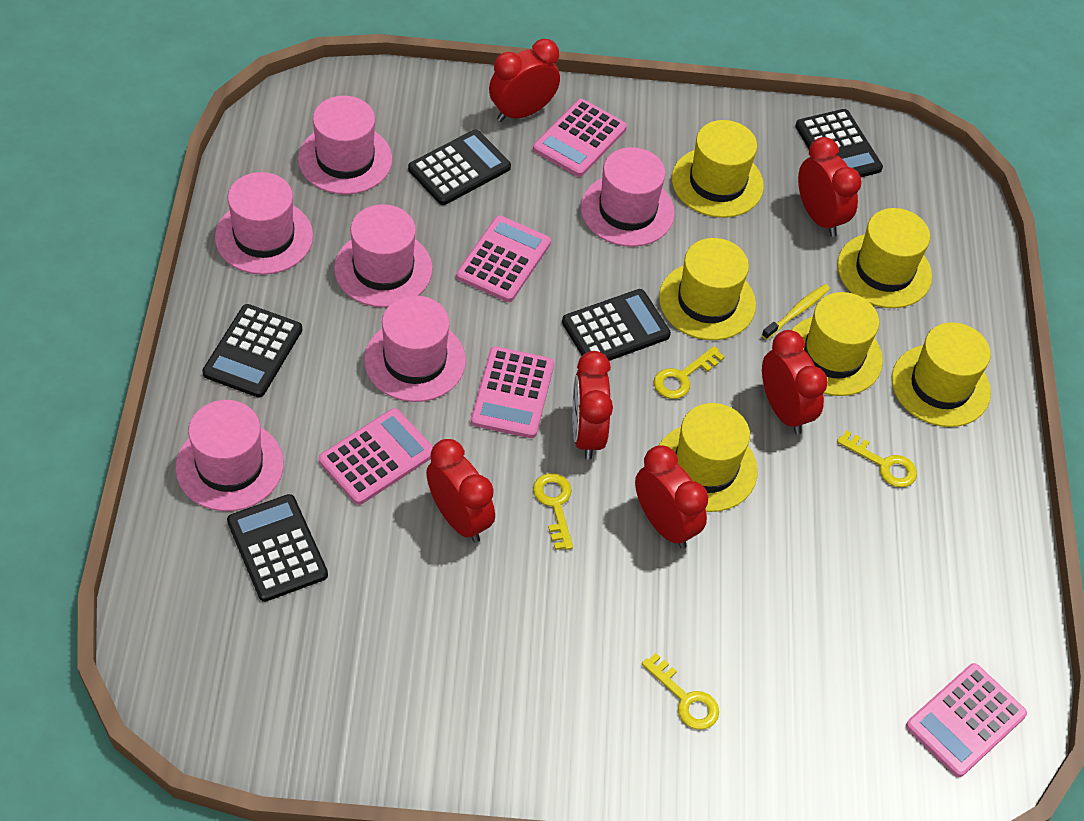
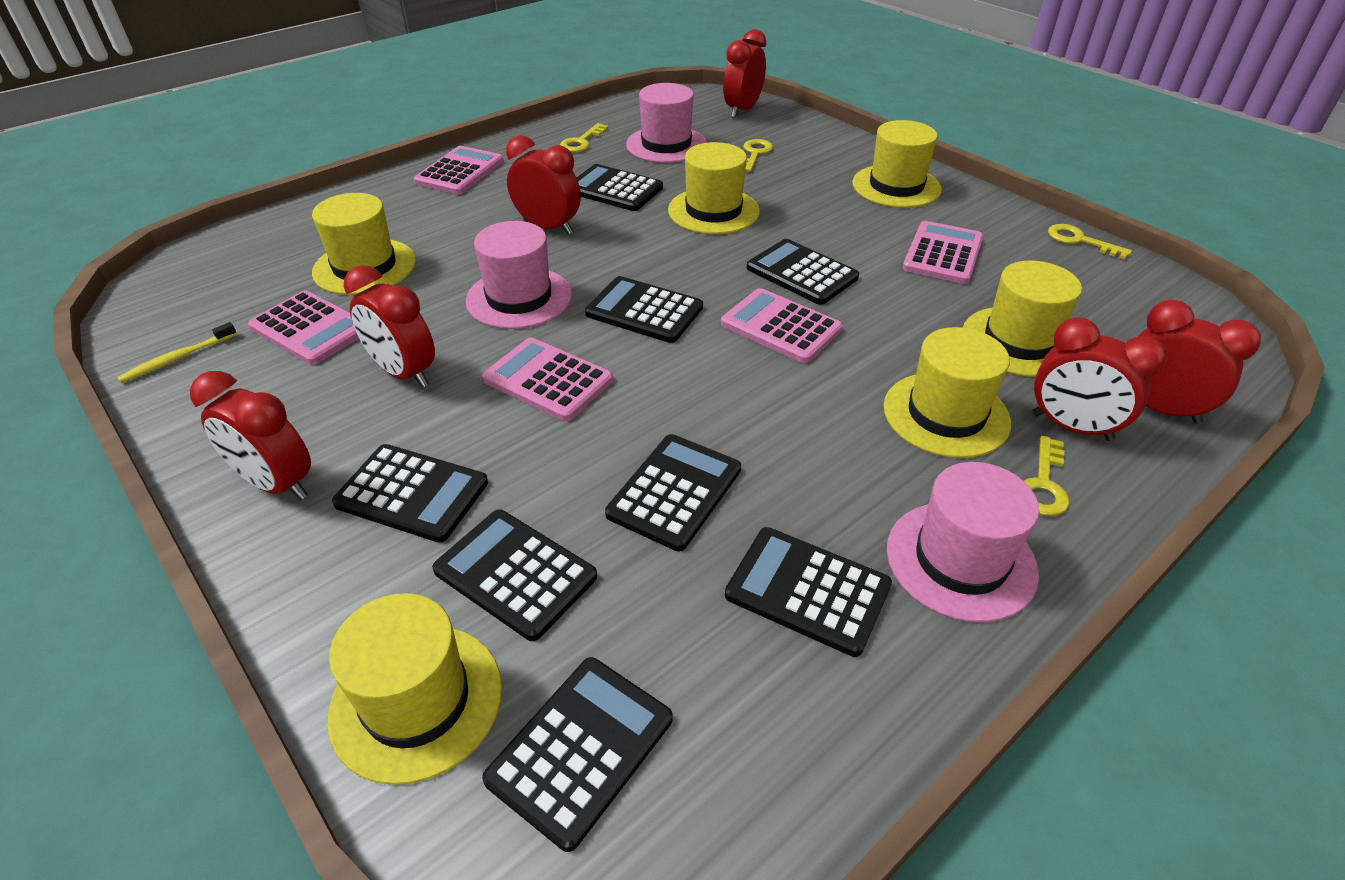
black calculator: 5 -> 8
pink hat: 6 -> 3

